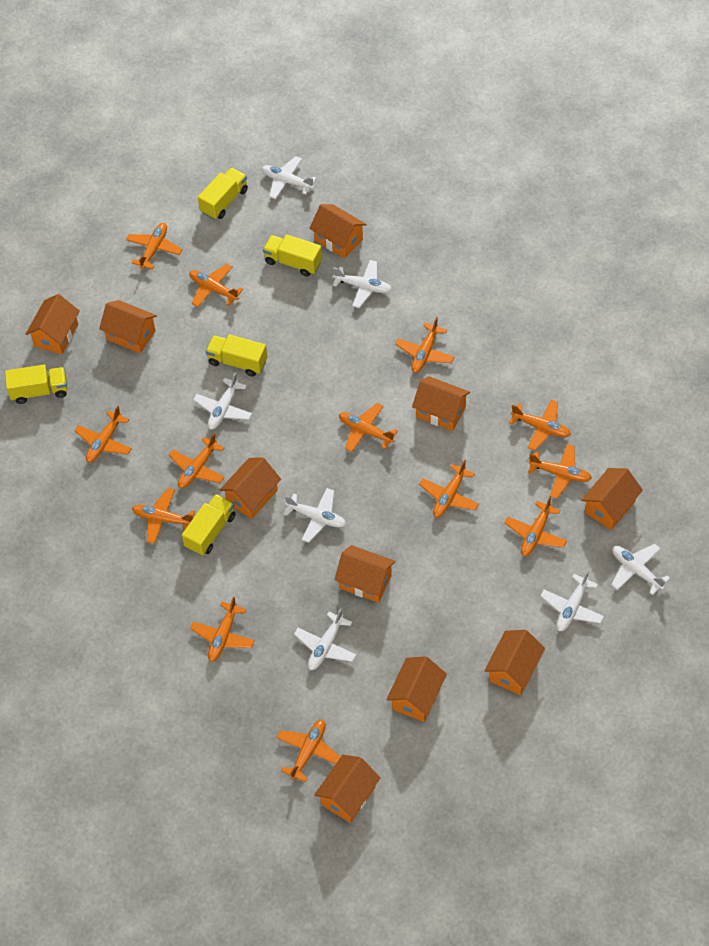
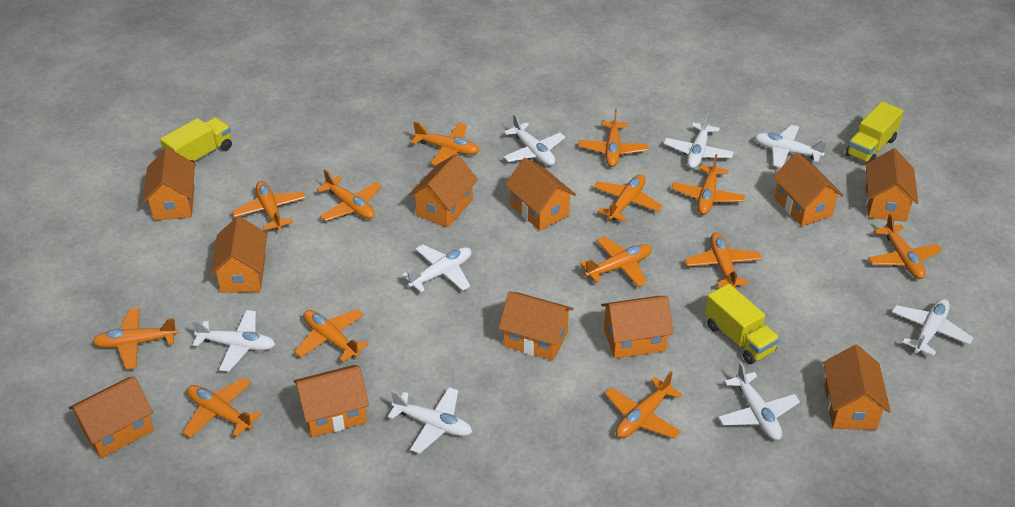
orange house: 10 -> 11
white plane: 7 -> 8
yellow truck: 5 -> 3

